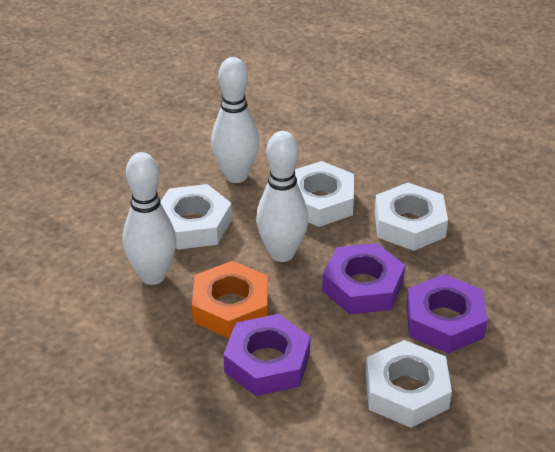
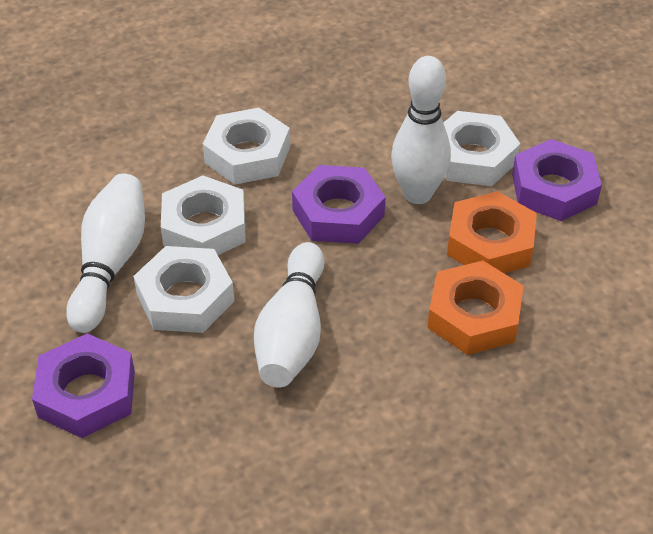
orange nut: 1 -> 2

